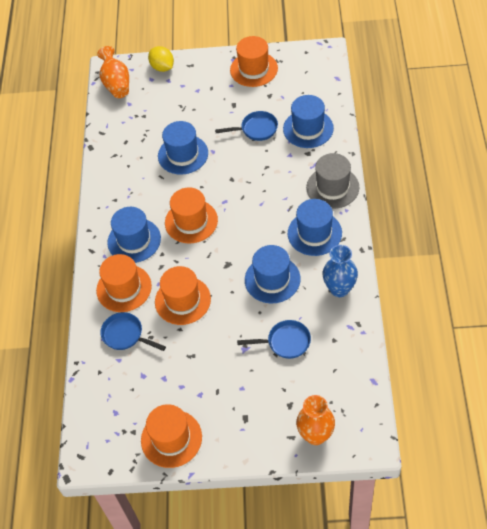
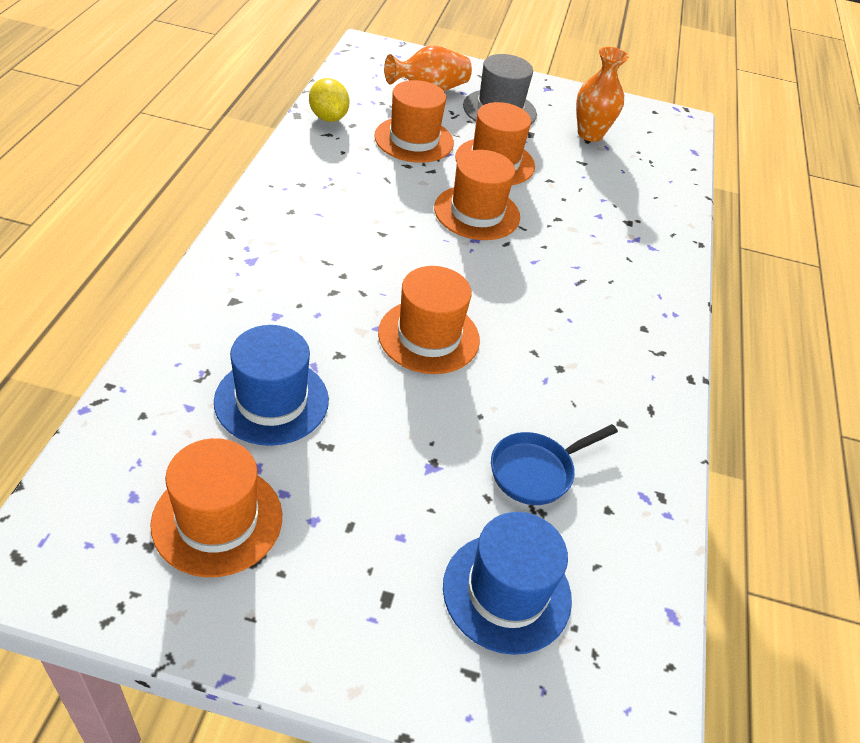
blue hat: 5 -> 2
blue pan: 3 -> 1
blue vase: 1 -> 0

